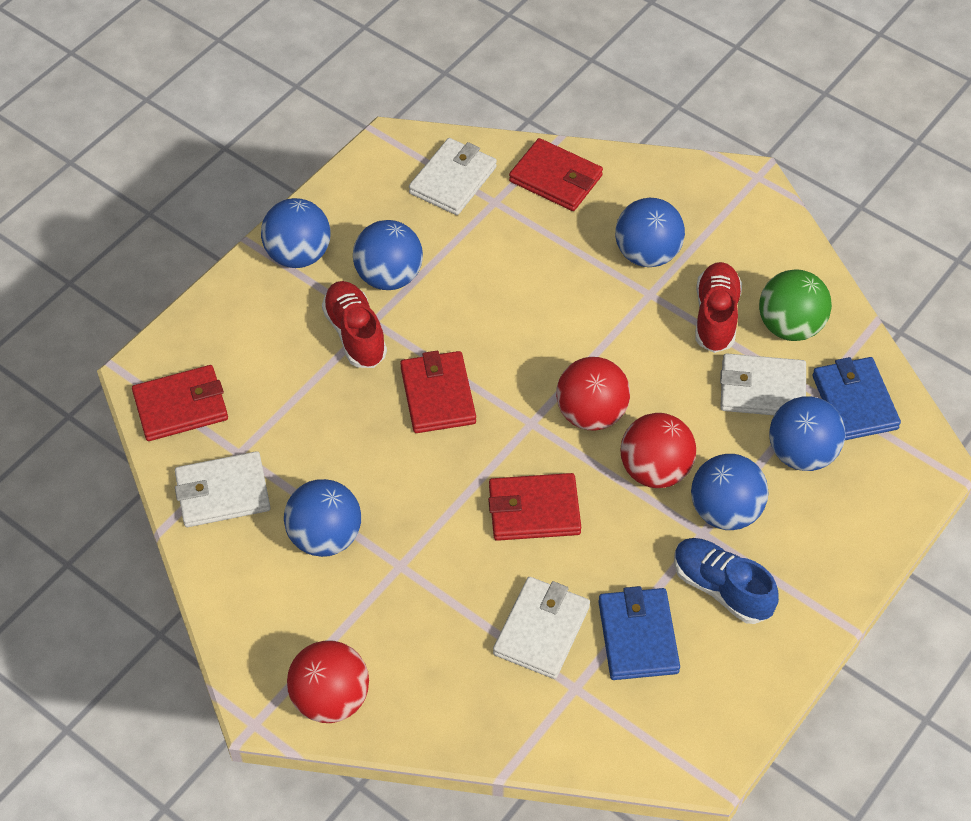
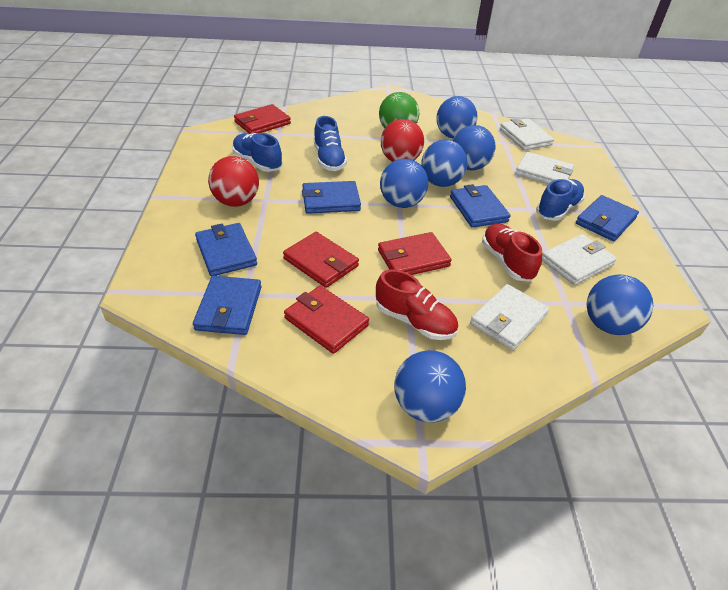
blue shoe: 1 -> 3
blue wallet: 2 -> 5
red ball: 3 -> 2

